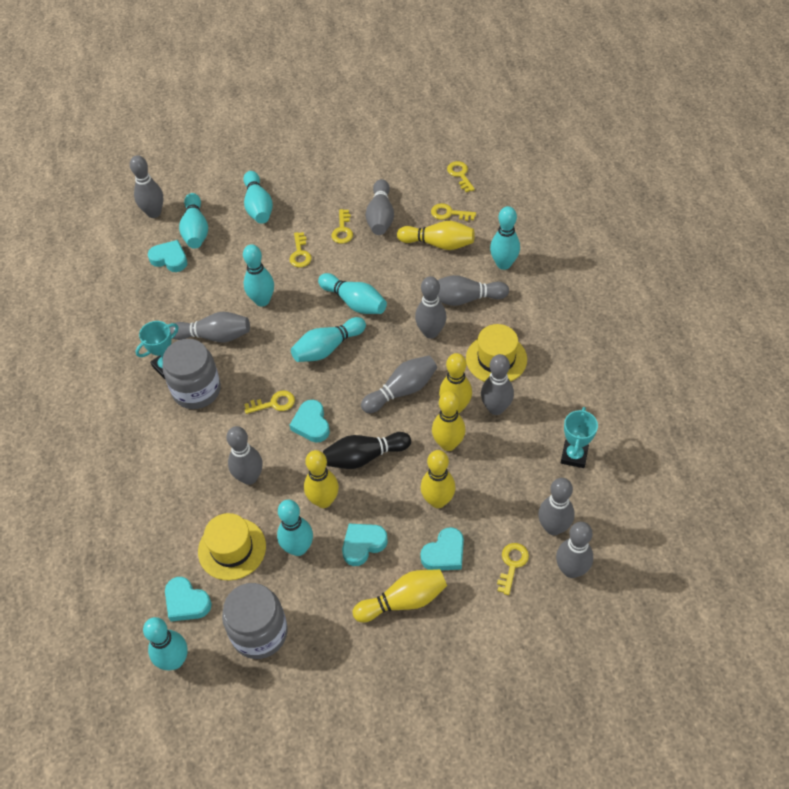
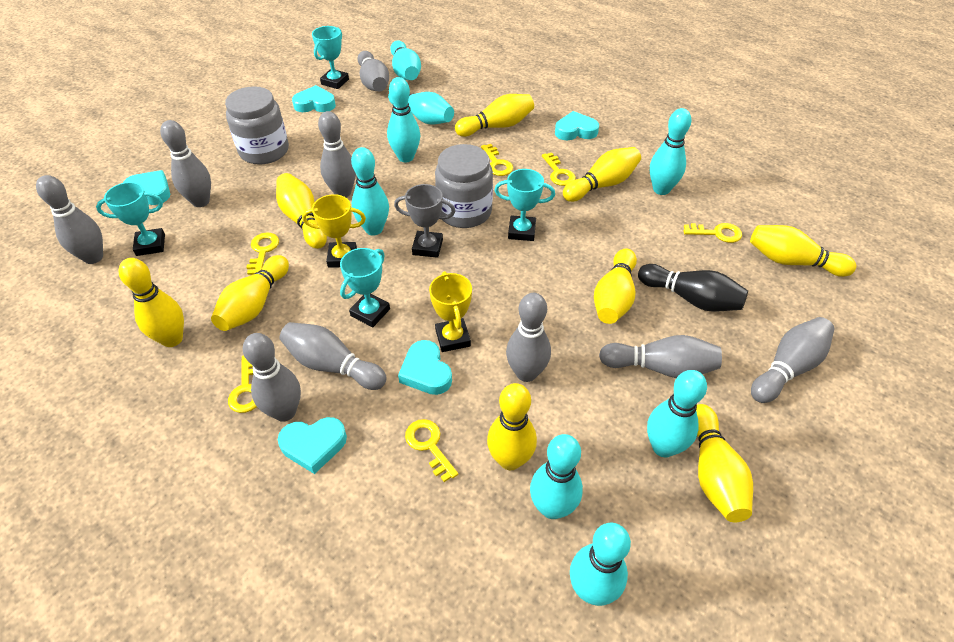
grey bowling pin: 10 -> 9
grey trophy: 0 -> 1
turquoise trophy: 2 -> 4
yellow bowling pin: 6 -> 9
yellow hat: 2 -> 0
yellow trophy: 0 -> 2

